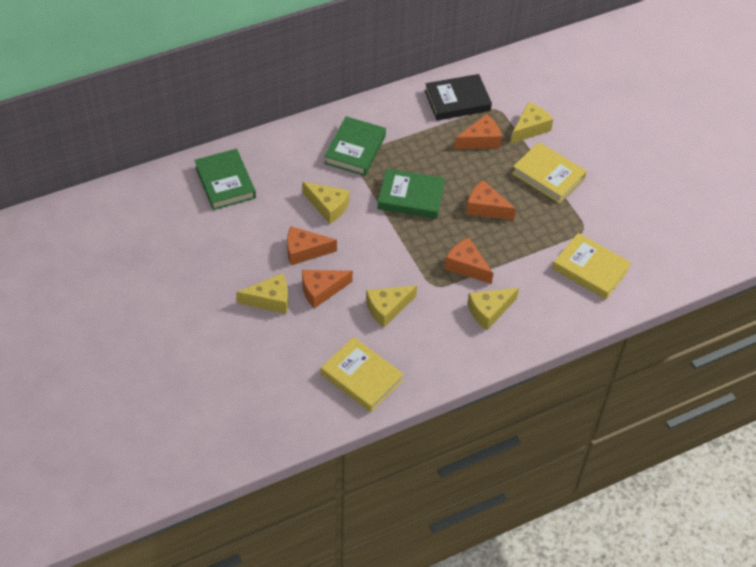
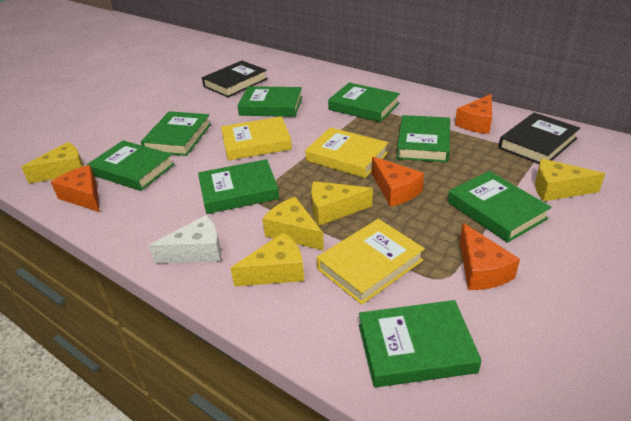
black book: 1 -> 2
green book: 3 -> 8
orange cheese: 5 -> 4
white cheese: 0 -> 1

